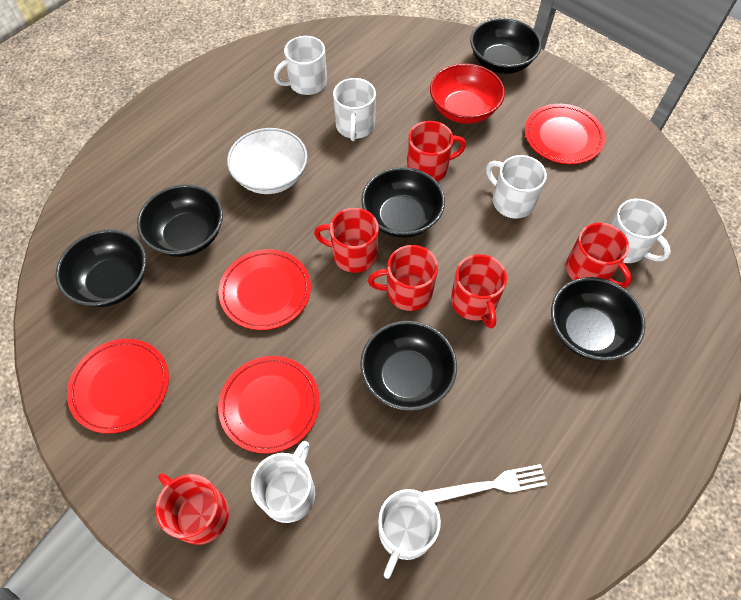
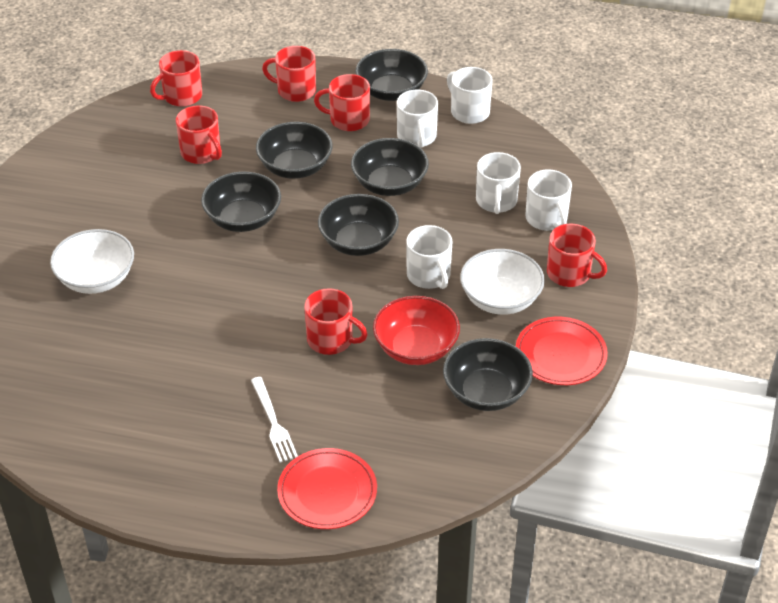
red plate: 4 -> 2
white bowl: 1 -> 2
white mug: 6 -> 5

